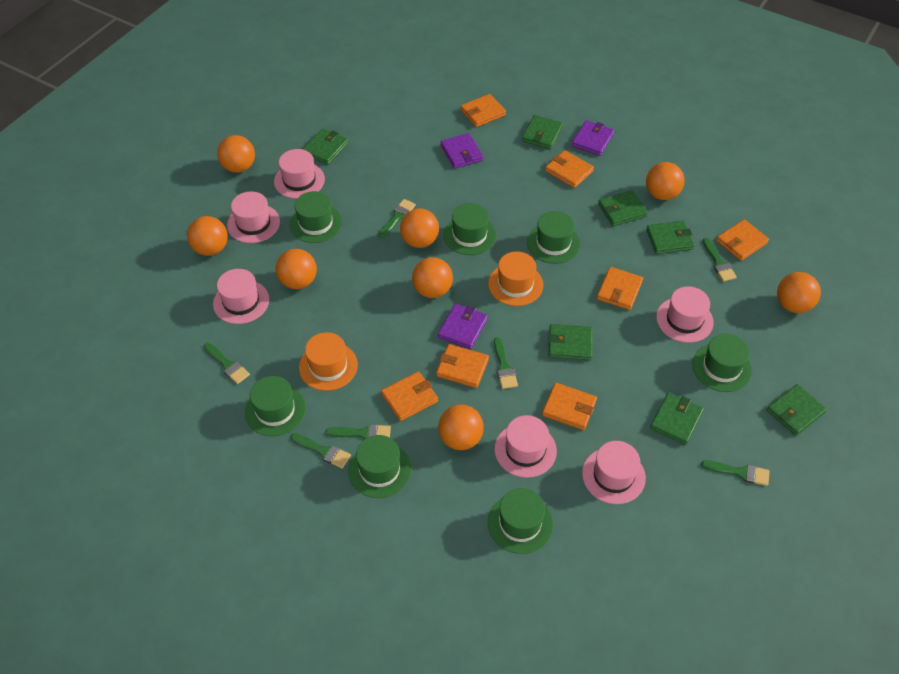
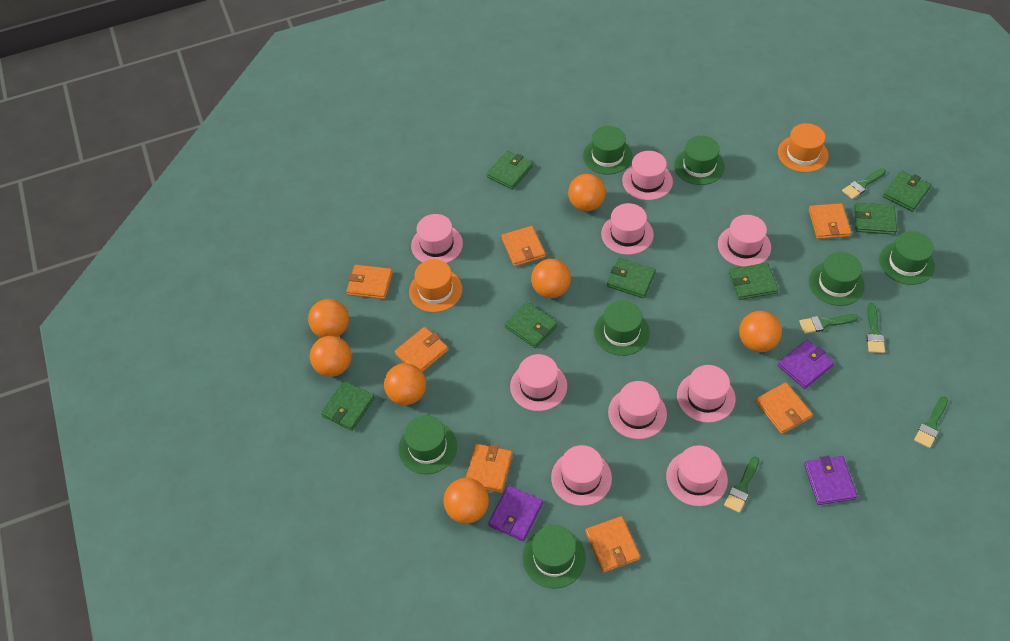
green brush: 7 -> 5
orange ball: 8 -> 7
pink hat: 6 -> 9

